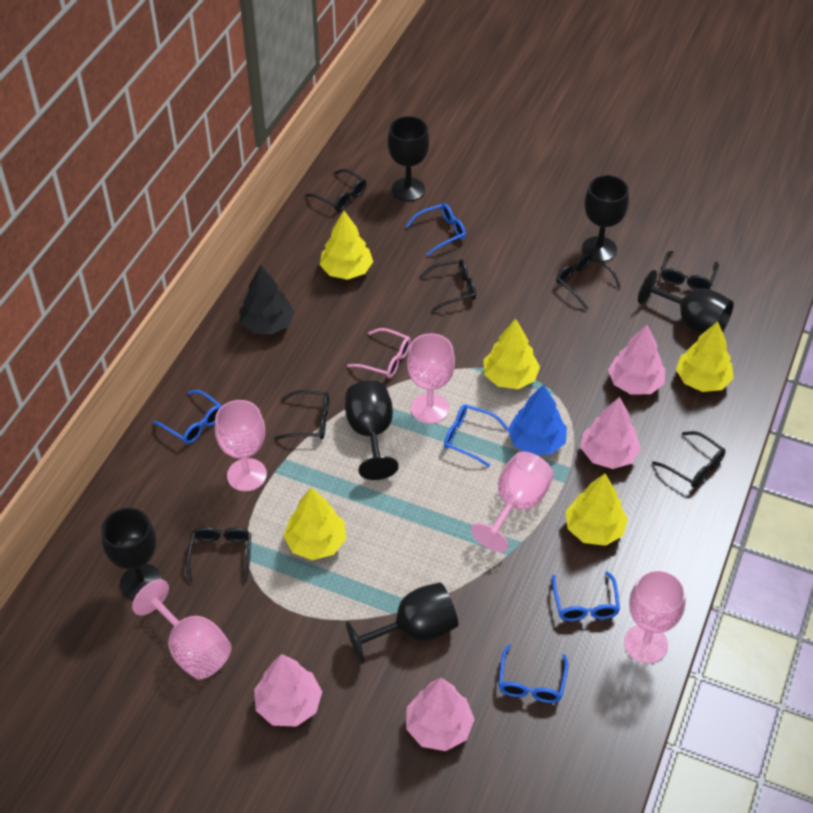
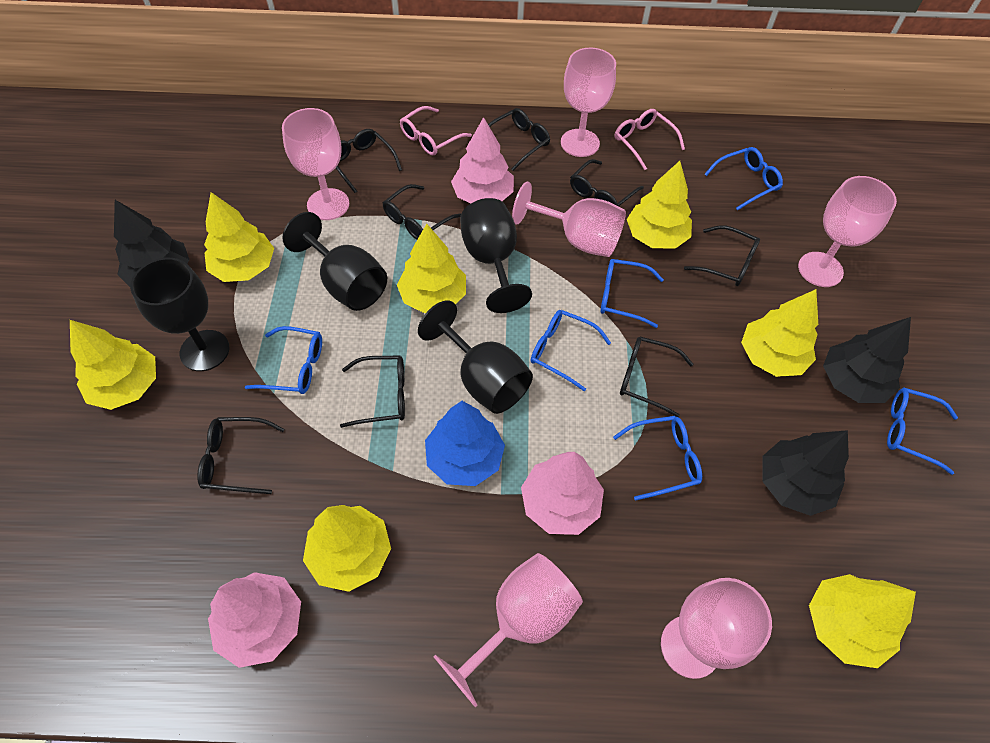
black glasses: 7 -> 8
black goblet: 6 -> 4
black tree: 1 -> 3
blue glasses: 5 -> 6
pink glasses: 1 -> 2
pink goblet: 5 -> 6
pink tree: 4 -> 3
yellow tree: 5 -> 7

